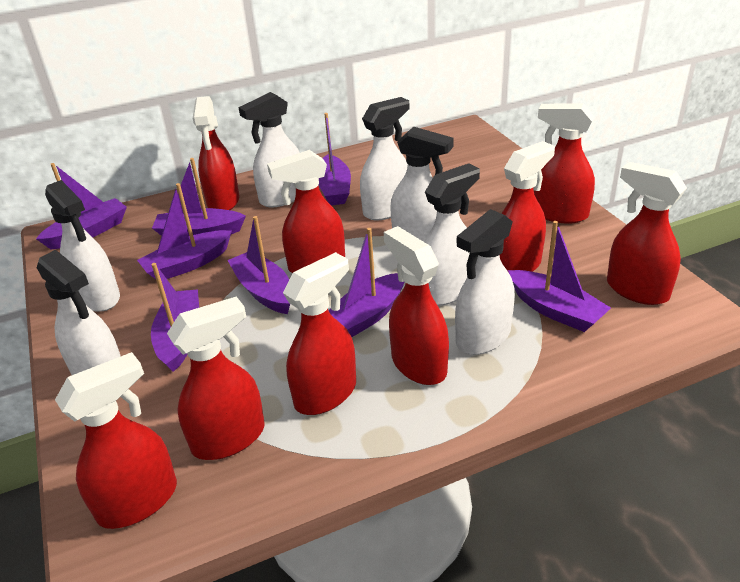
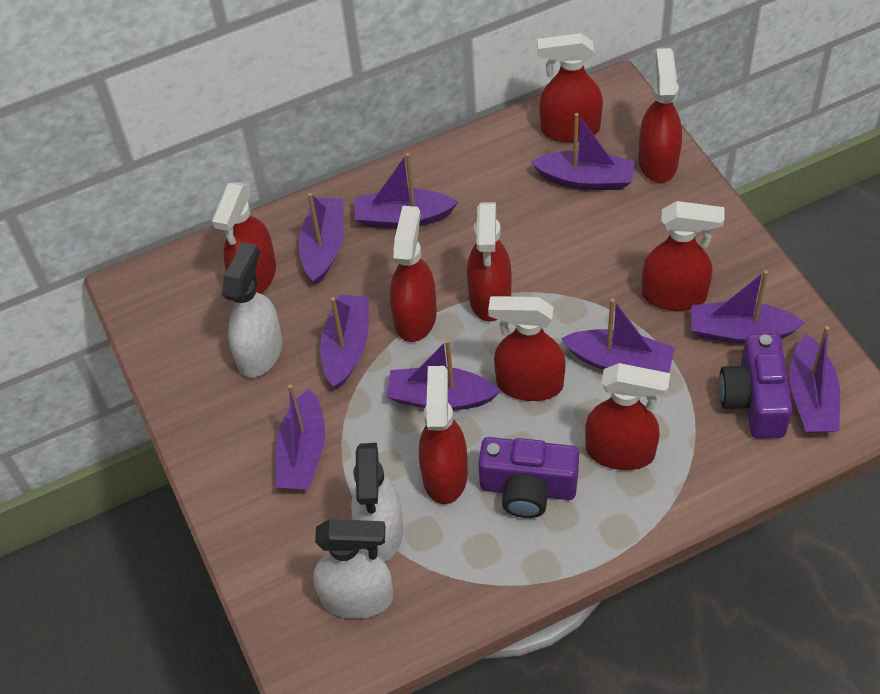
purple boat: 8 -> 9
purple camera: 0 -> 2
white spray bottle: 7 -> 3

